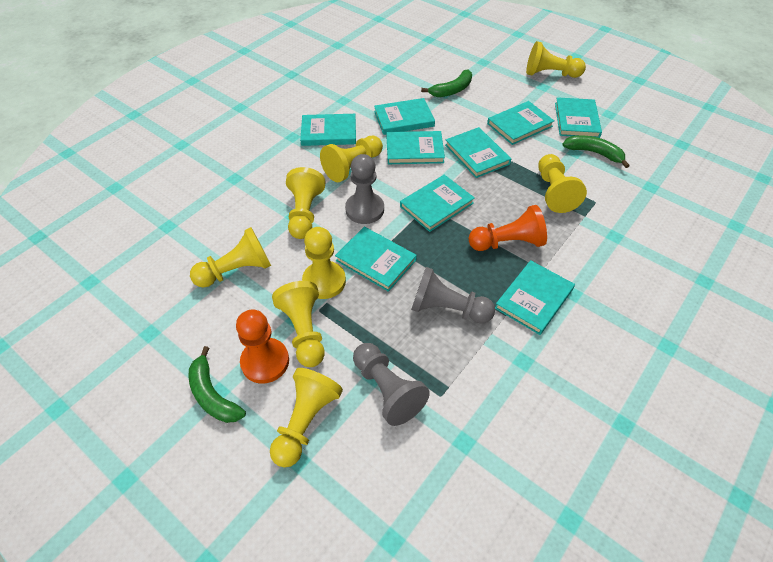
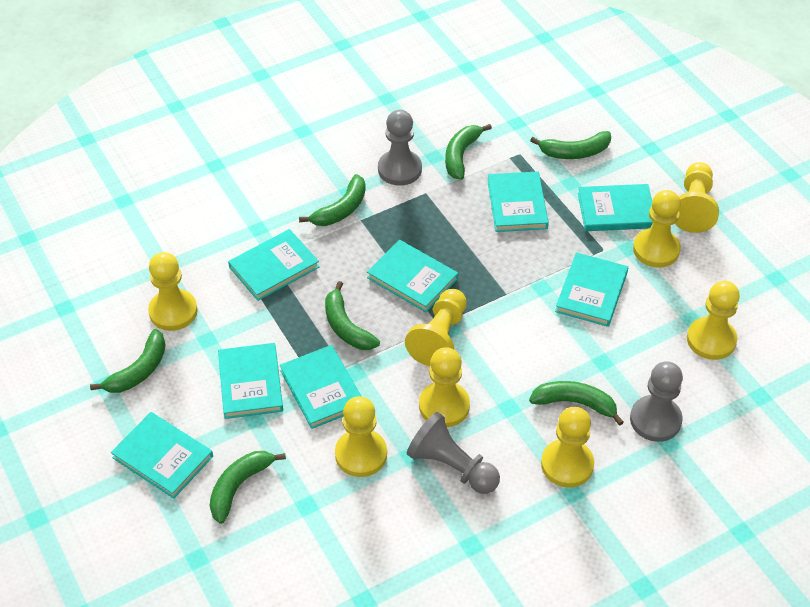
green banana: 3 -> 7
orange pawn: 2 -> 0
turquoise book: 9 -> 8

